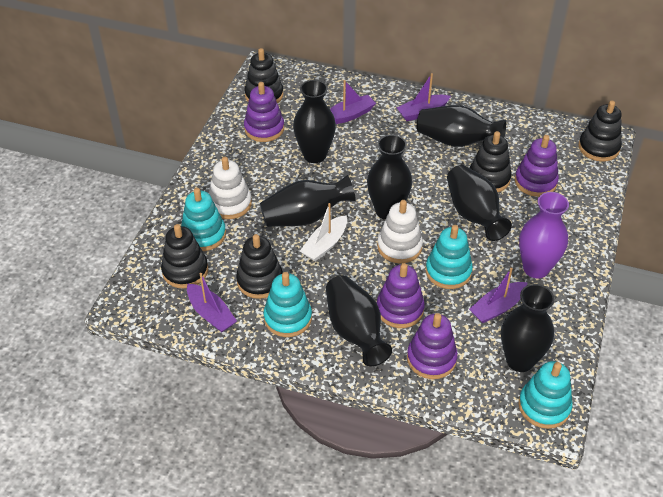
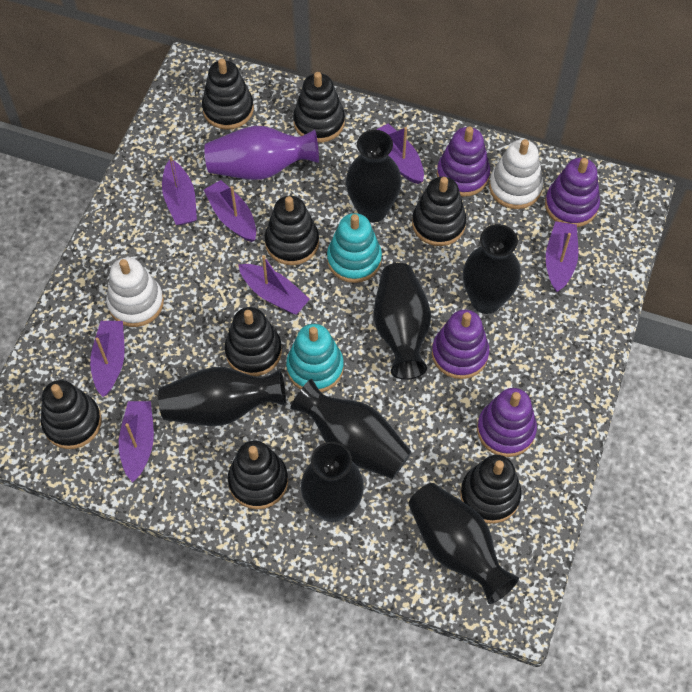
black stacking toy: 5 -> 8
purple boat: 4 -> 7
turquoise stacking toy: 4 -> 2
white boat: 1 -> 0

